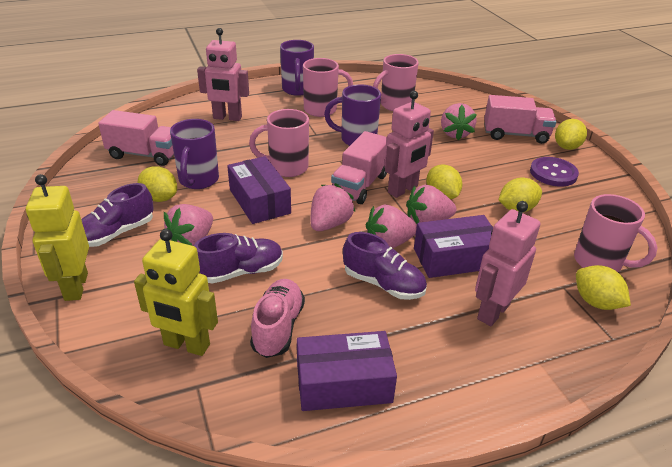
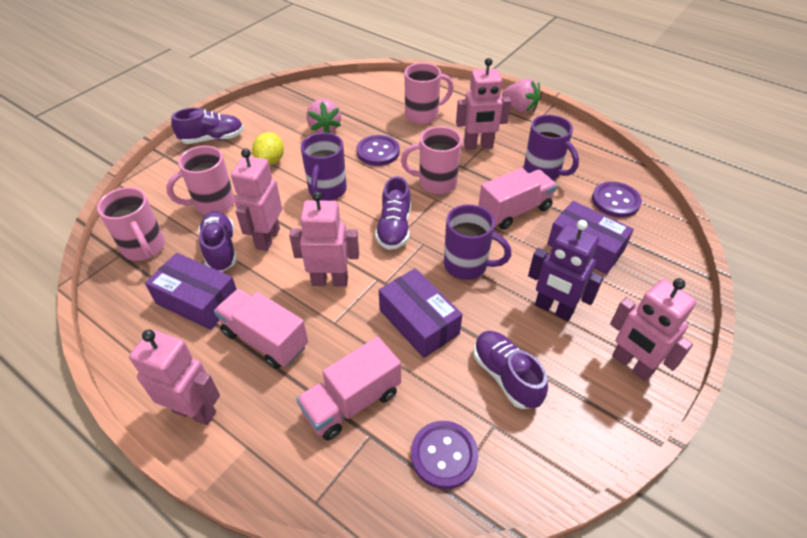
pink robot: 3 -> 5
pink shoe: 1 -> 0
pink strawberry: 5 -> 2
purple button: 1 -> 3
purple robot: 0 -> 1
purple shoe: 3 -> 4
yellow lemon: 5 -> 1
yellow robot: 2 -> 0

